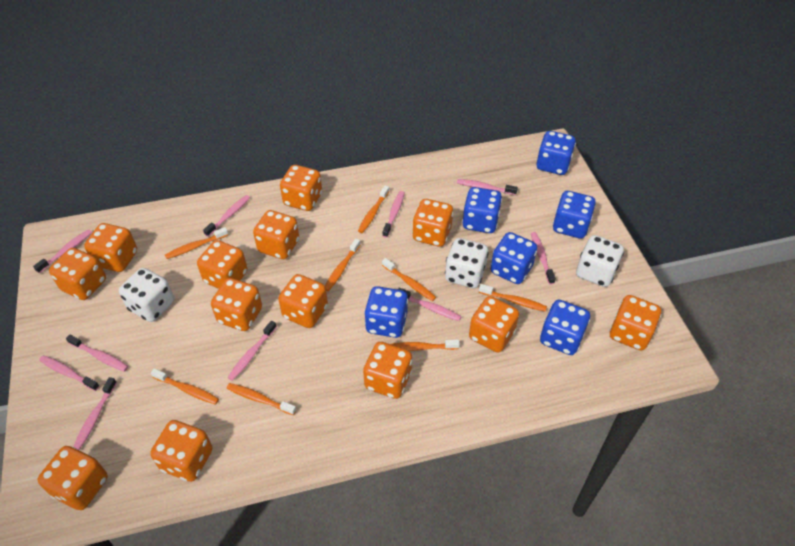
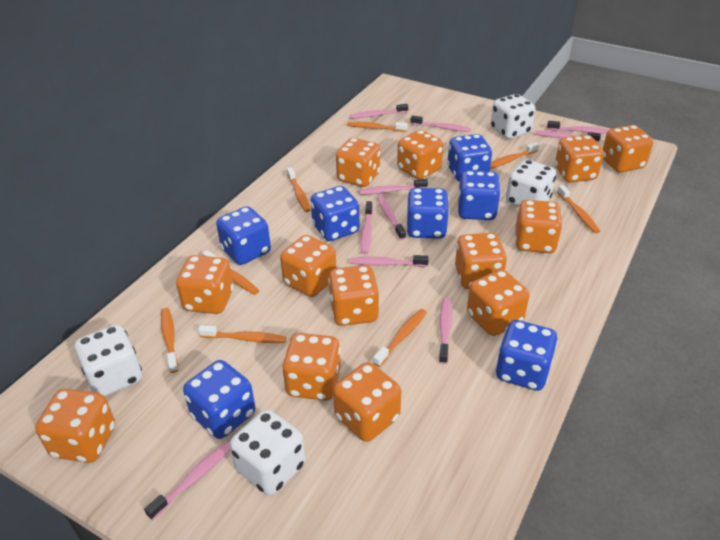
blue dice: 6 -> 7
white dice: 3 -> 4

